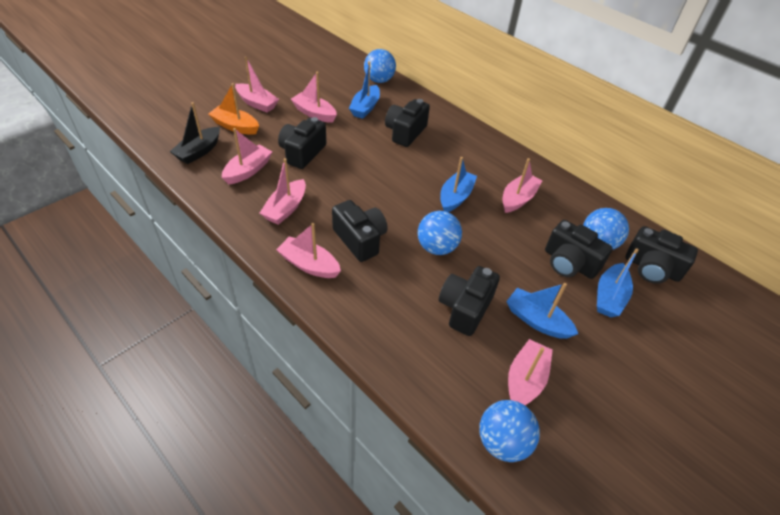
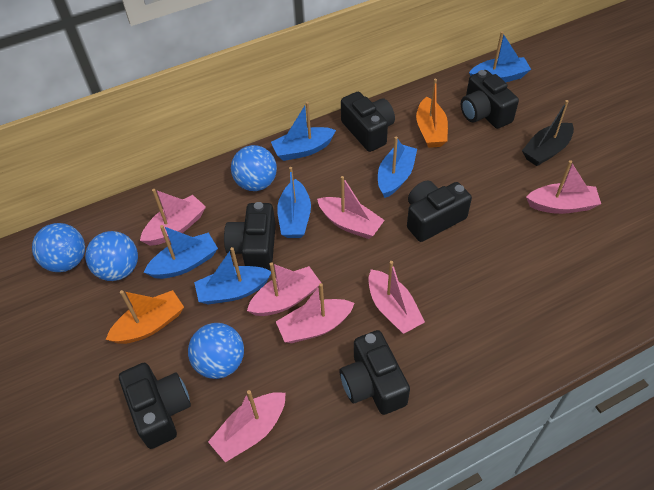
blue boat: 4 -> 6
orange boat: 1 -> 2

